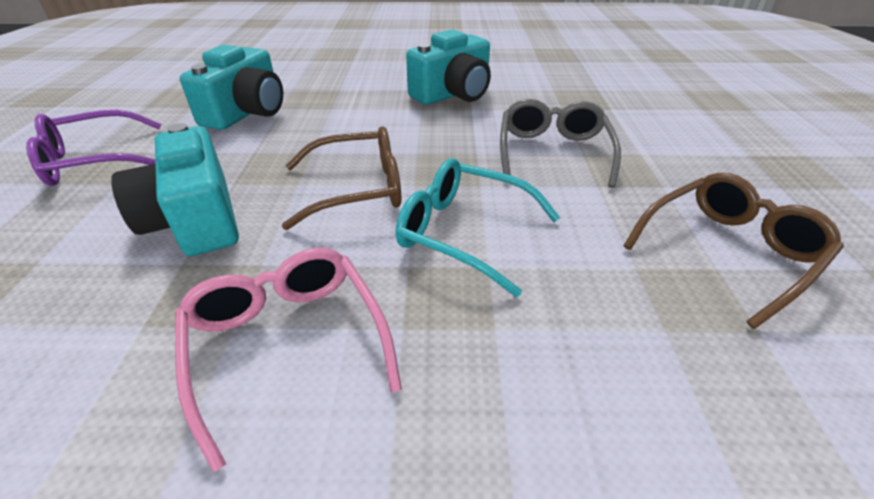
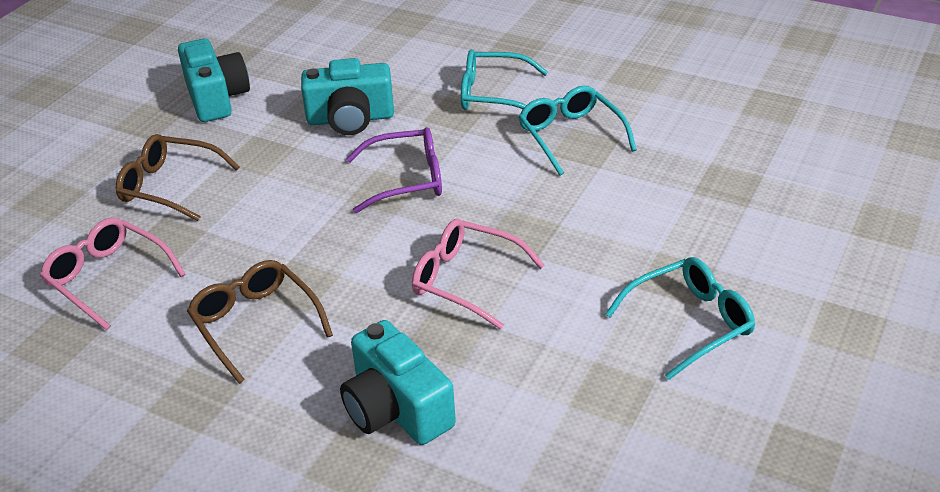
grey glasses: 1 -> 0
pink glasses: 1 -> 2
turquoise glasses: 1 -> 3

